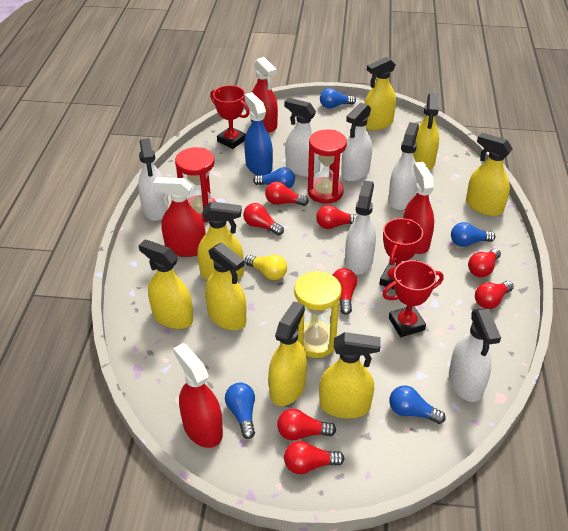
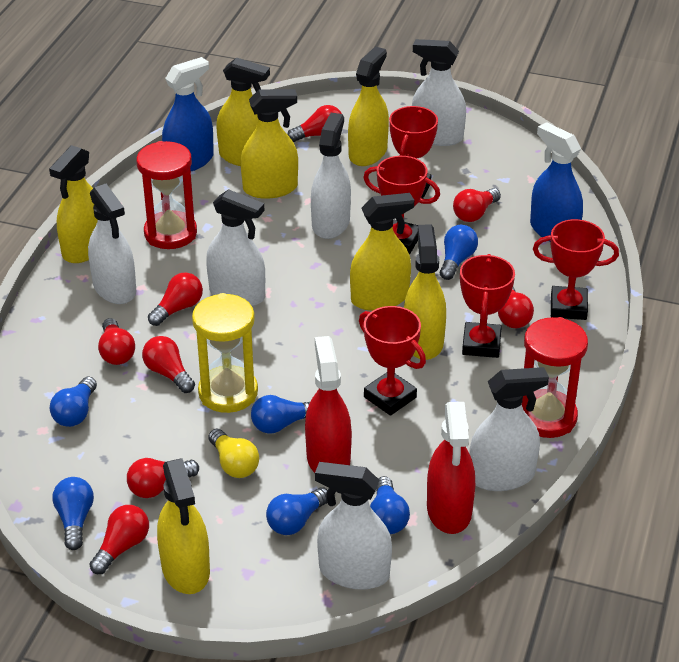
blue light bulb: 5 -> 6
blue spray bottle: 1 -> 2
red spray bottle: 4 -> 2
red trophy: 3 -> 5
yellow spray bottle: 8 -> 7

